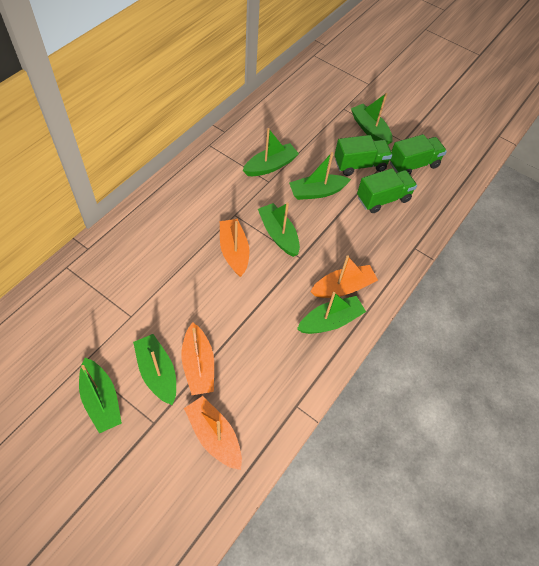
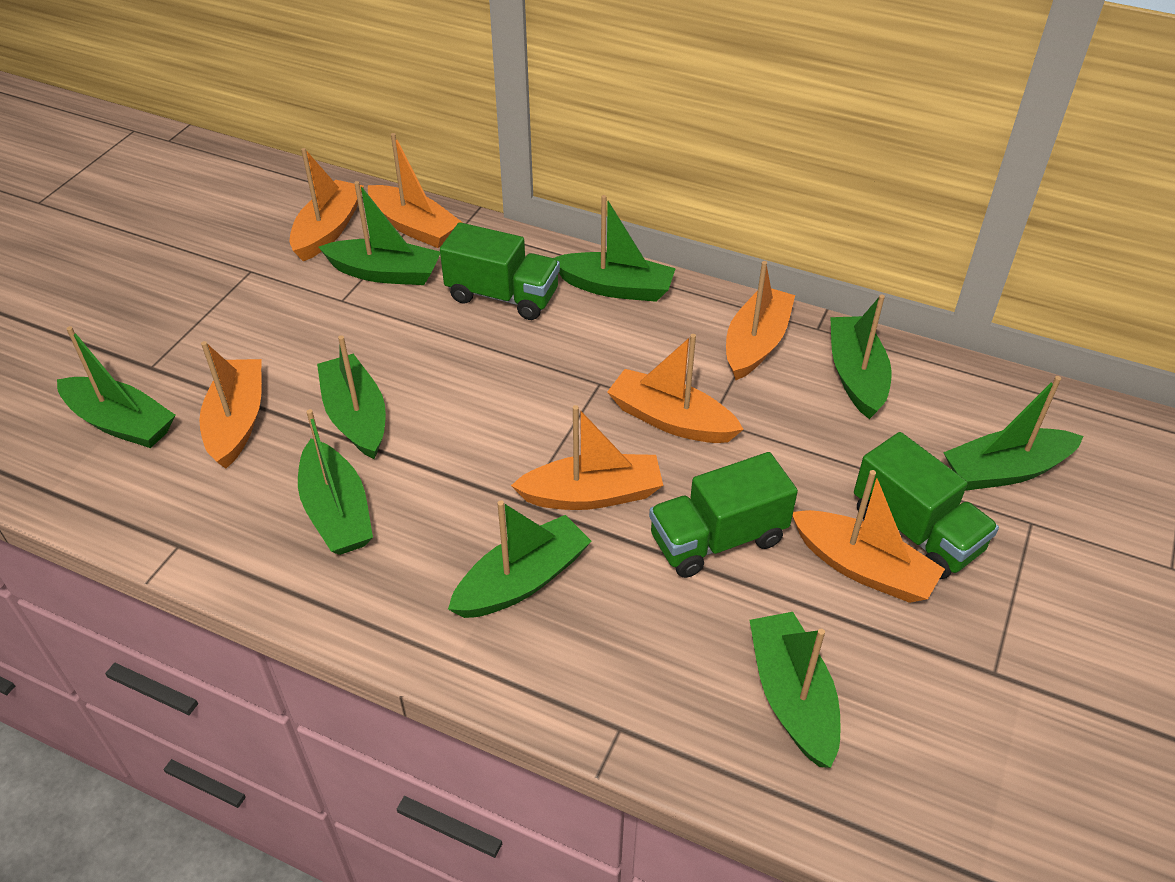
green boat: 7 -> 9
orange boat: 4 -> 7

